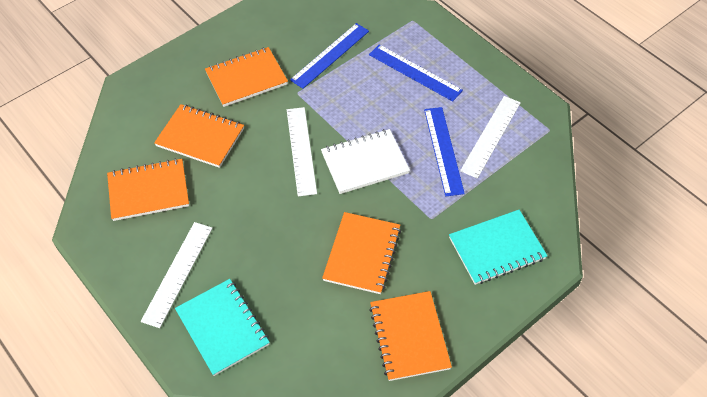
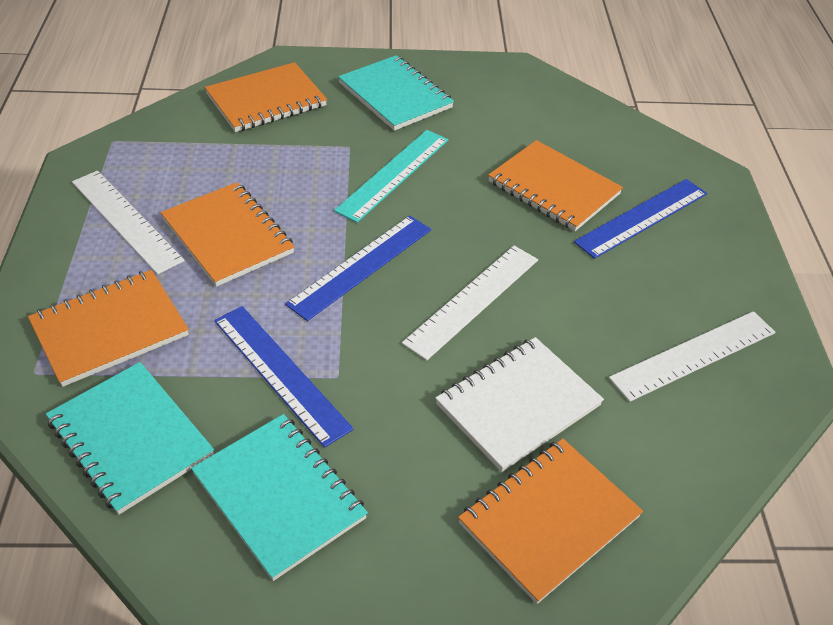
turquoise notebook: 2 -> 3
turquoise ruler: 0 -> 1

